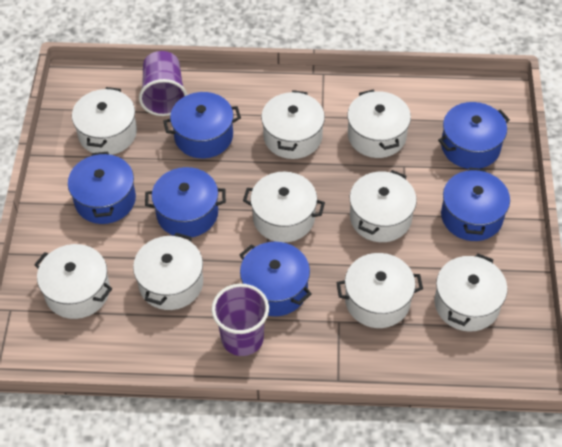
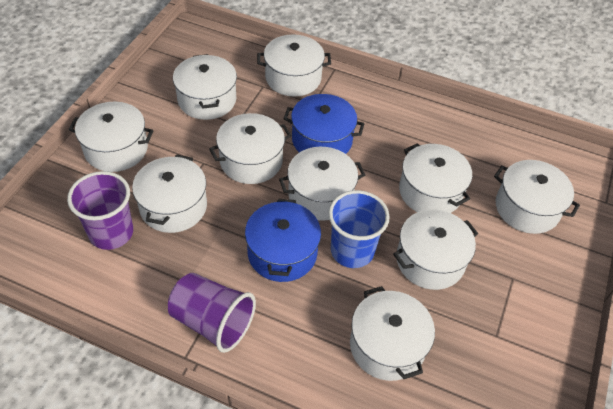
blue cup: 0 -> 1
blue pot: 6 -> 2
white pot: 9 -> 10

